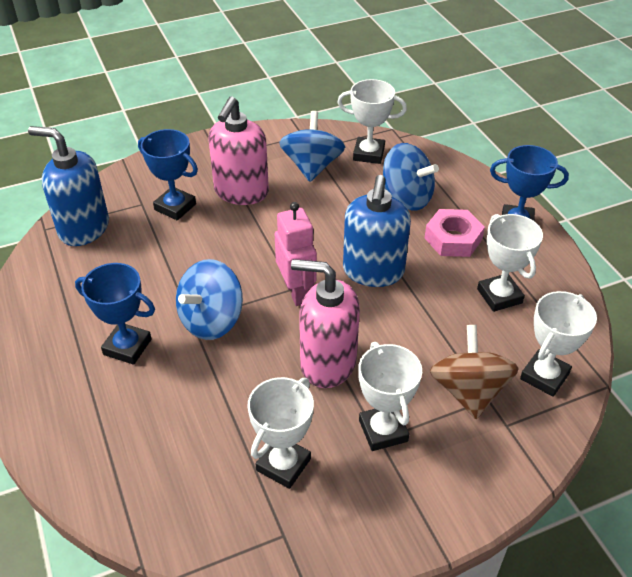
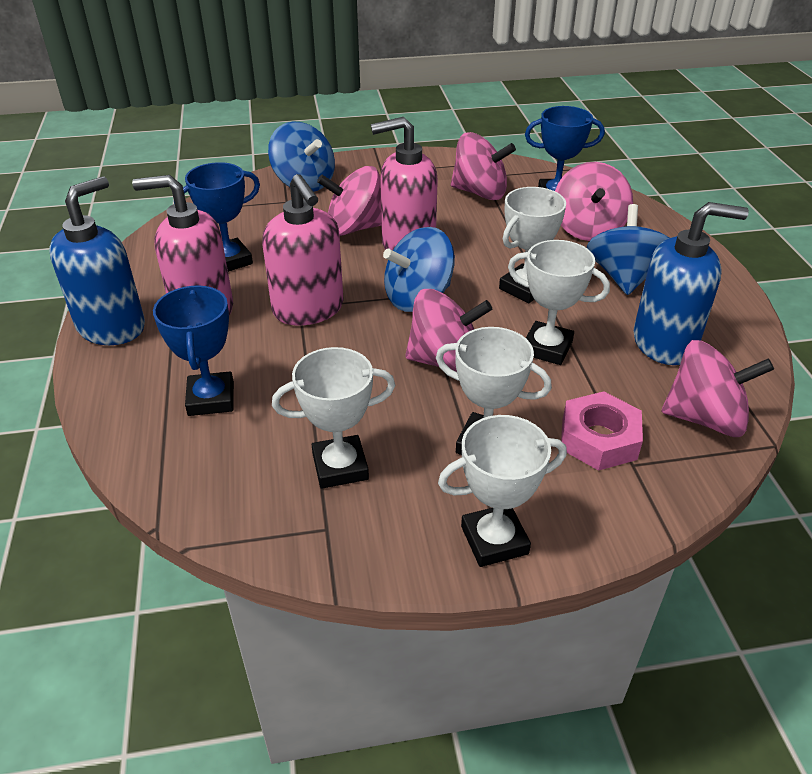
brown spinning top: 1 -> 0
pink robot: 1 -> 0
pink soap dispenser: 2 -> 3
pink spinning top: 0 -> 5

